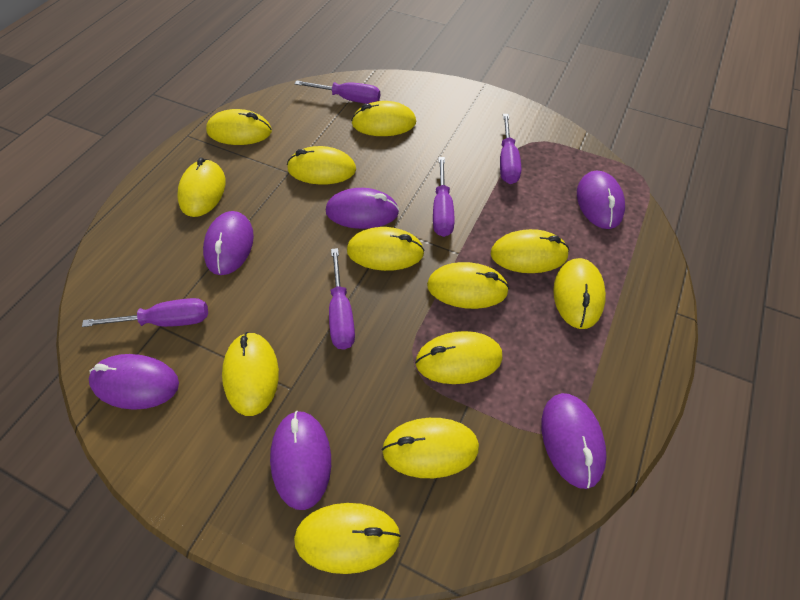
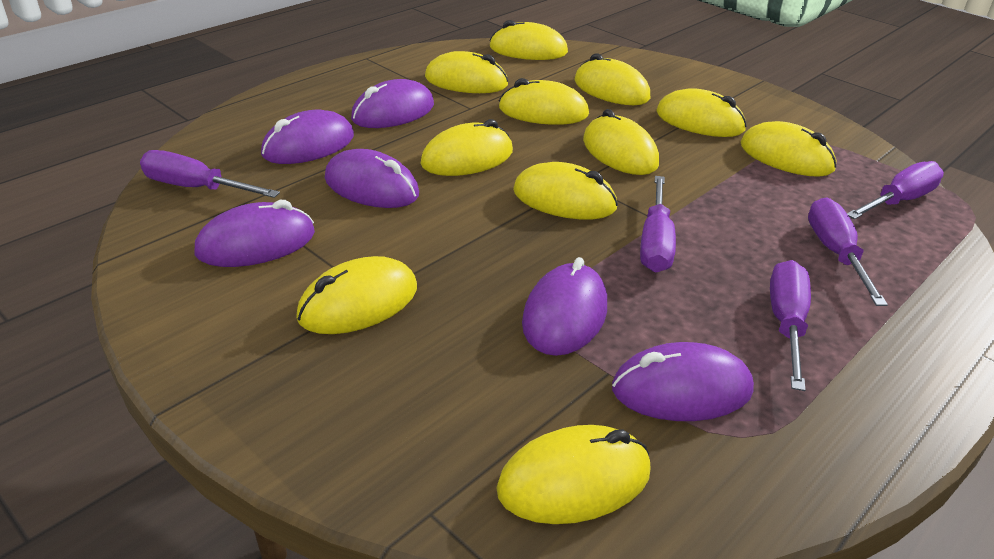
yellow mouse: 12 -> 11

